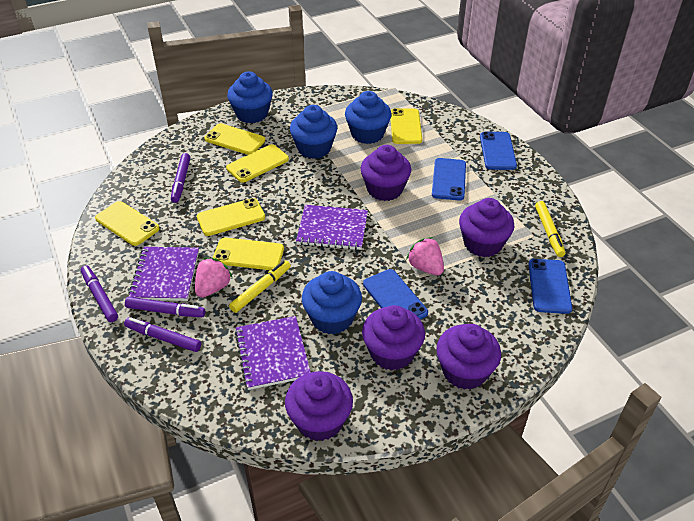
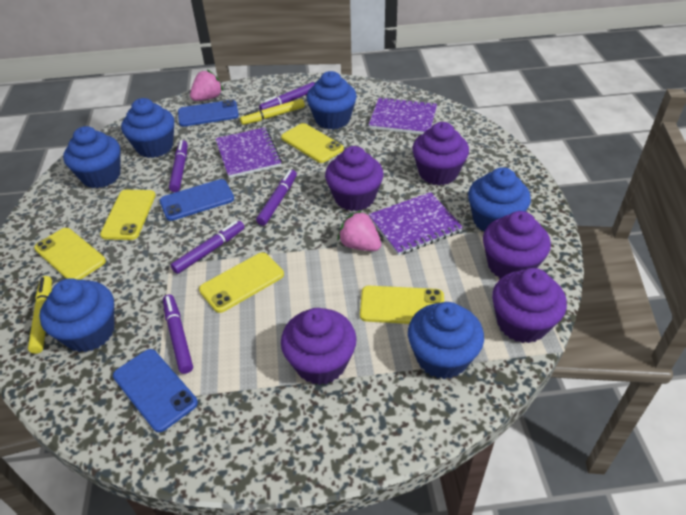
blue cupcake: 4 -> 6
blue phone: 4 -> 3
purple marker: 4 -> 5
yellow phone: 6 -> 5

